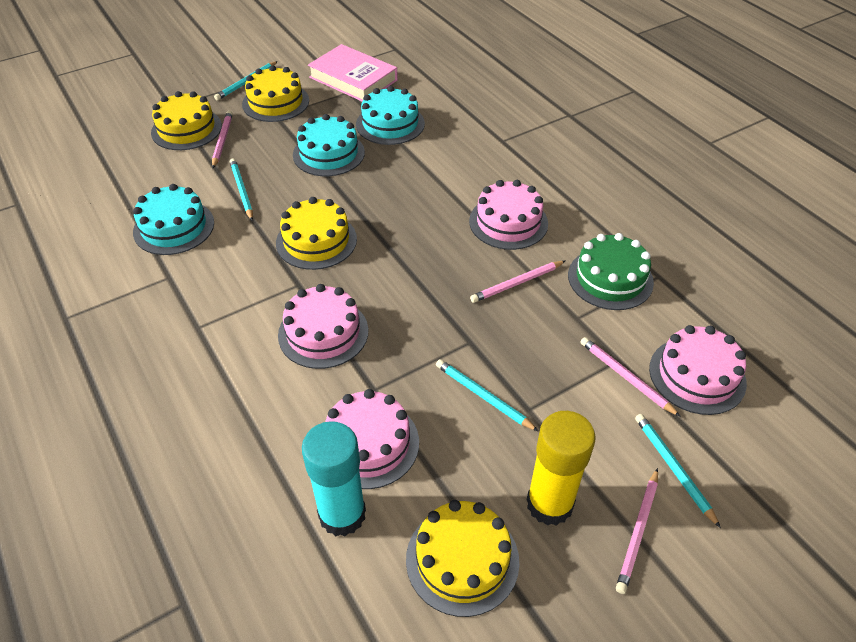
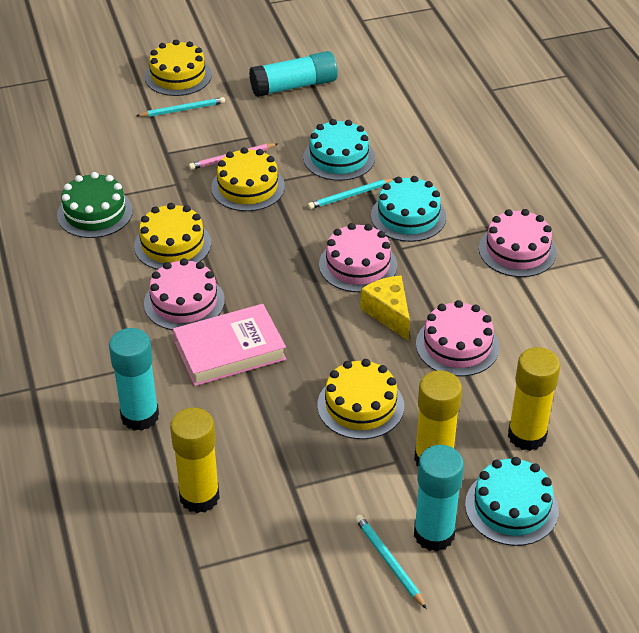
pink pencil: 4 -> 1
turquoise glue stick: 1 -> 3
turquoise pencil: 4 -> 3
yellow cheese: 0 -> 1
yellow glue stick: 1 -> 3

